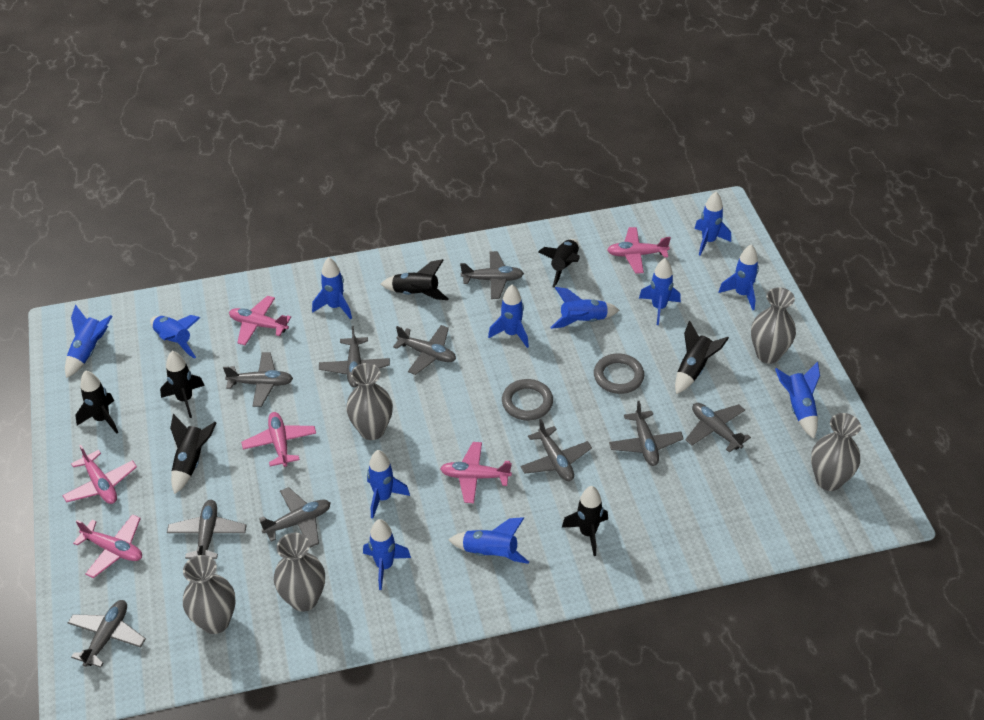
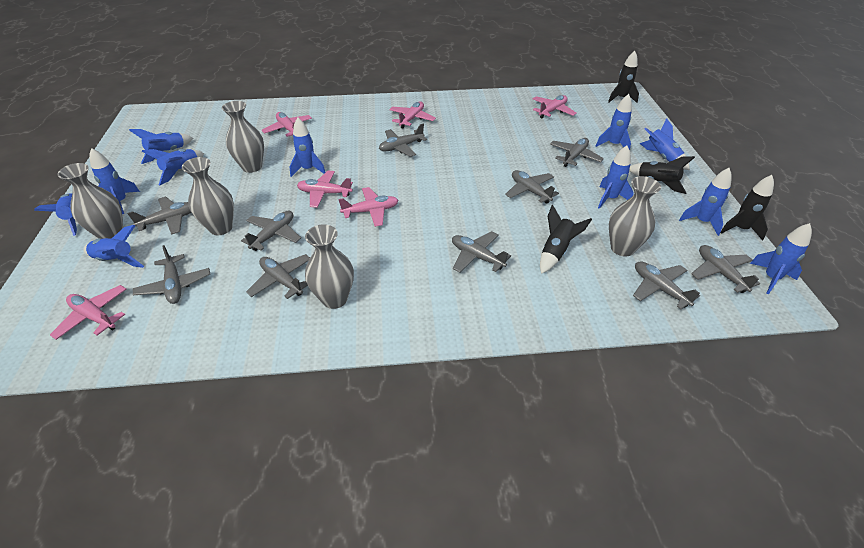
black rocket: 7 -> 4
blue rocket: 12 -> 11
grey ring: 2 -> 0

